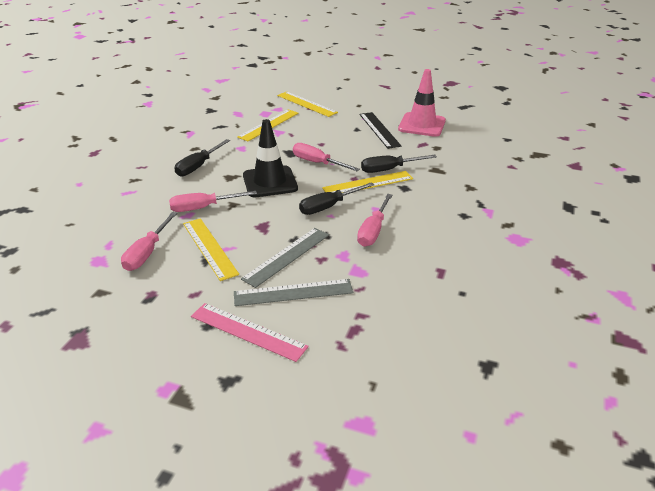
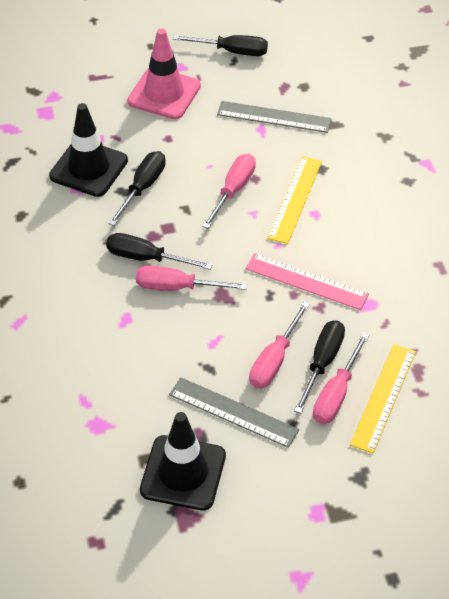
black ruler: 1 -> 0
black screwdriver: 3 -> 4
black traffic cone: 1 -> 2
yellow ruler: 4 -> 2

